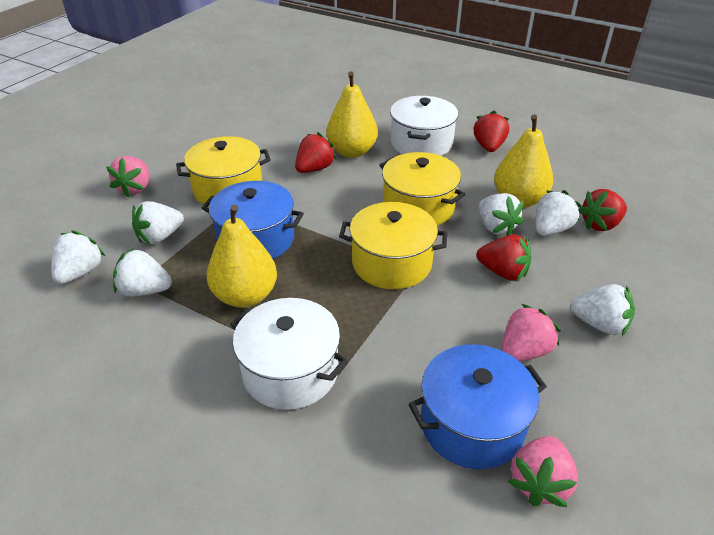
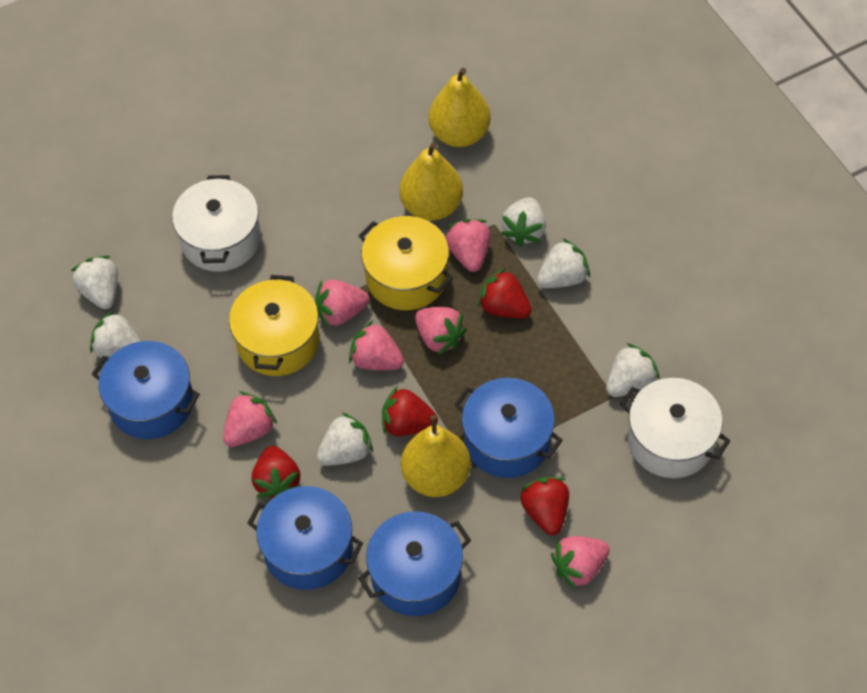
blue pot: 2 -> 4
pink strawberry: 3 -> 6
yellow pot: 3 -> 2

